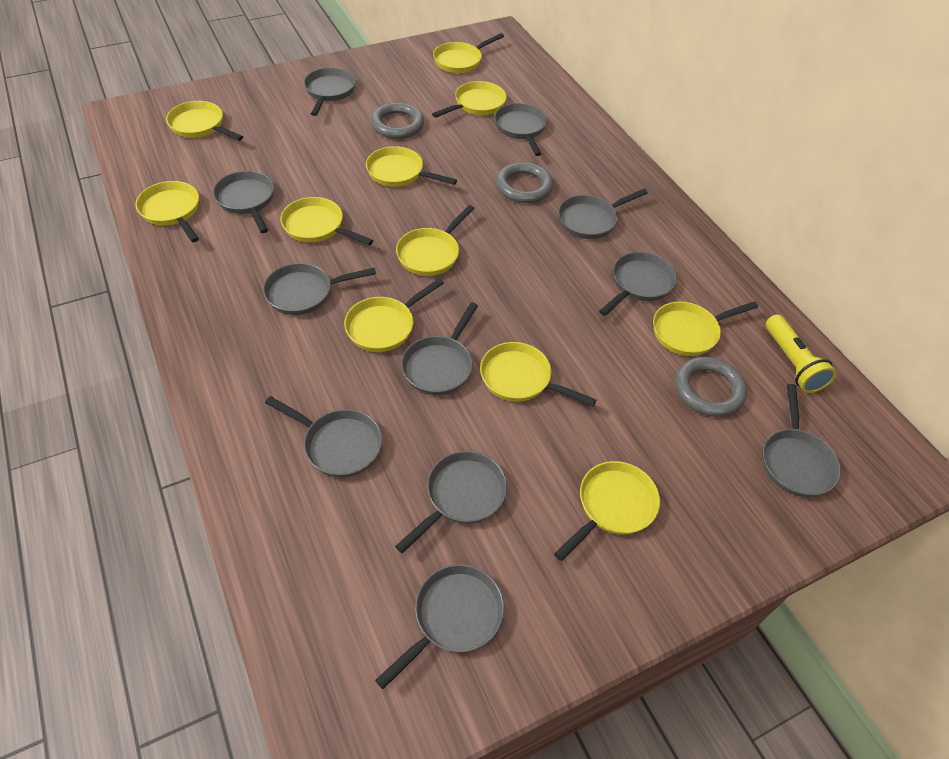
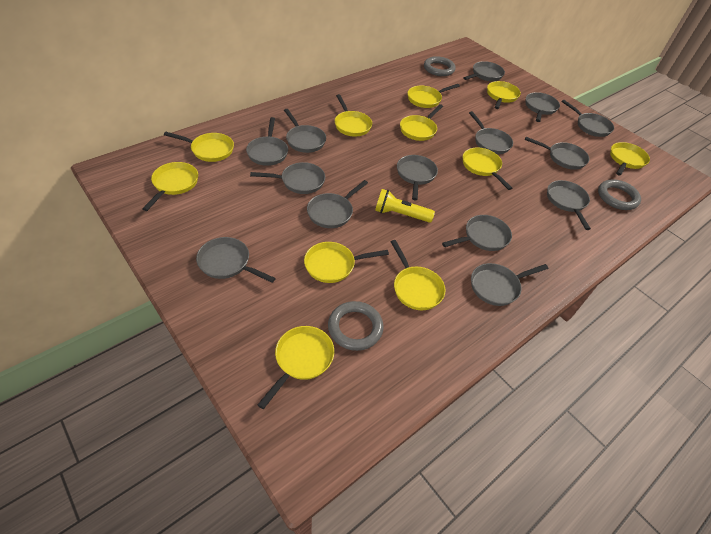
grey pan: 11 -> 14

